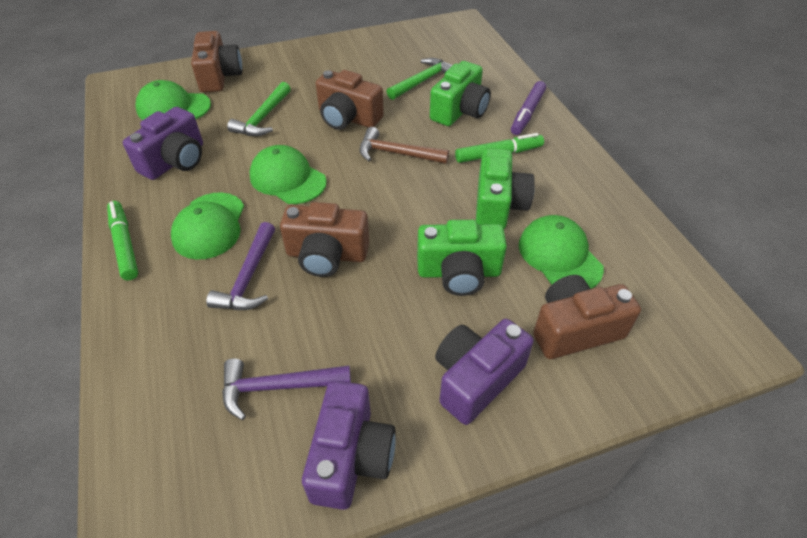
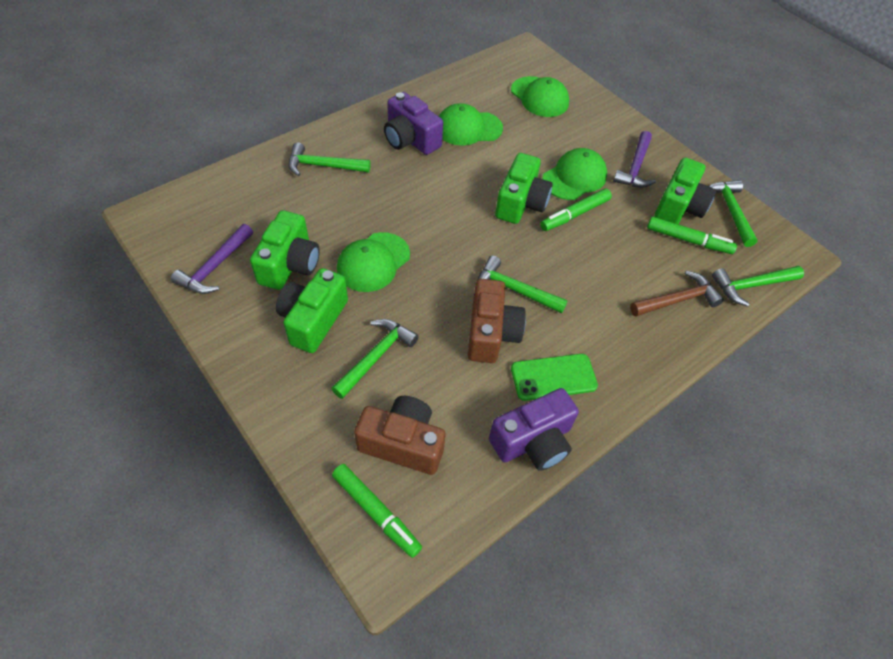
brown camera: 4 -> 2
green camera: 3 -> 4
green hammer: 2 -> 5
green marker: 2 -> 3
green phone: 0 -> 1
purple camera: 3 -> 2
purple marker: 1 -> 0

